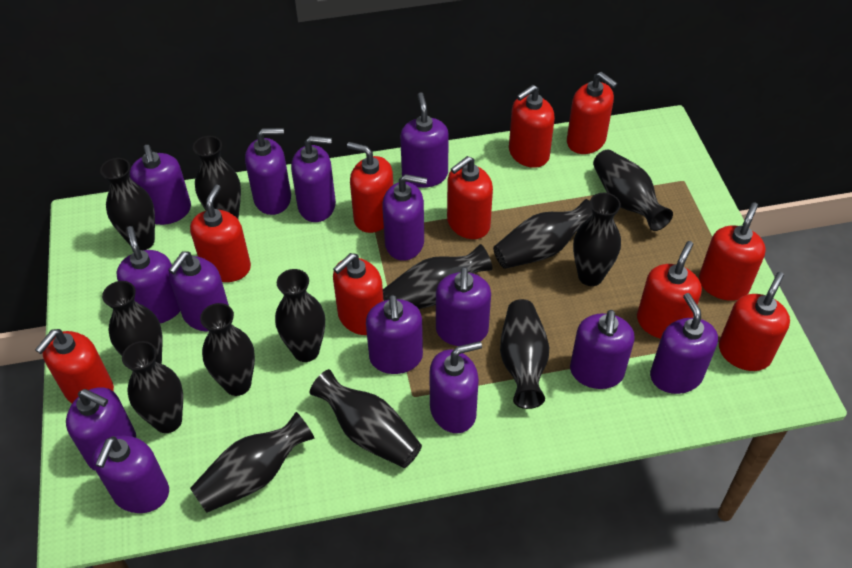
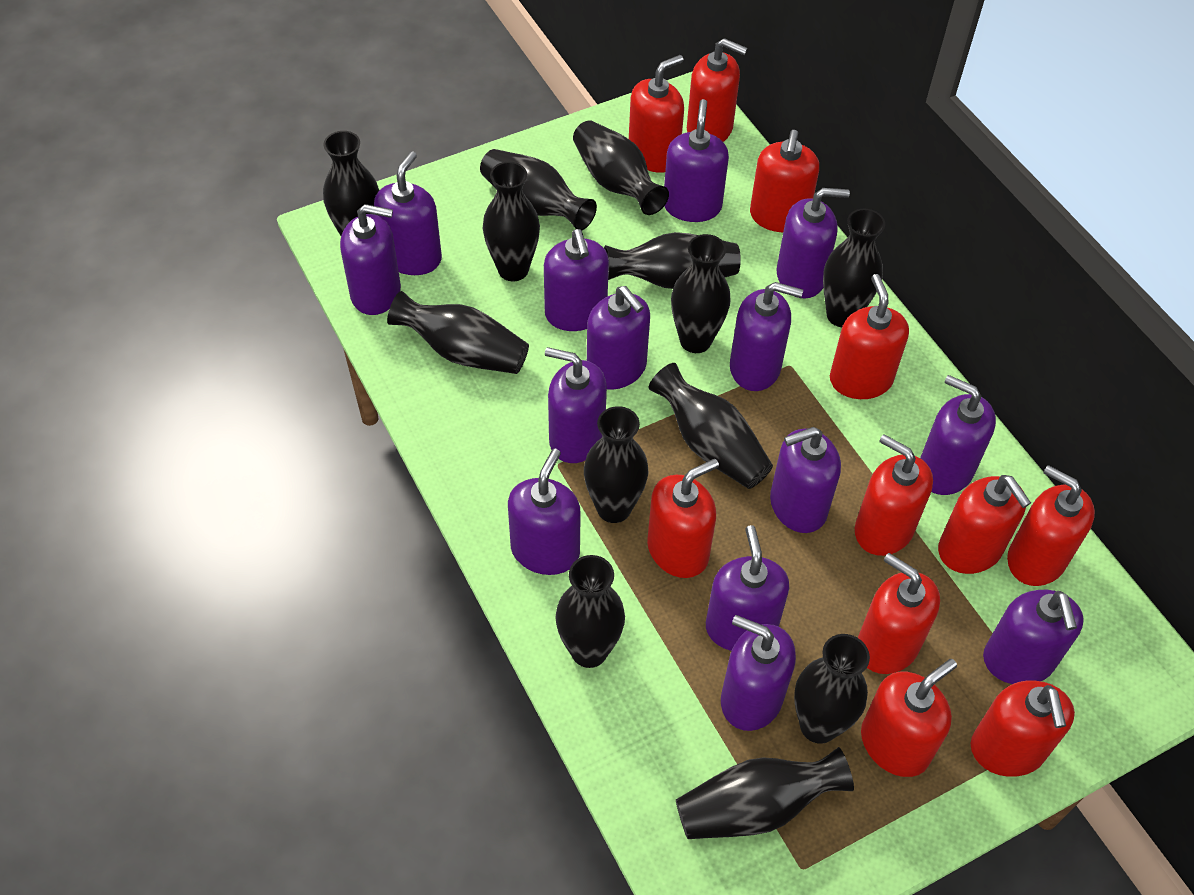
red soap dispenser: 10 -> 11

